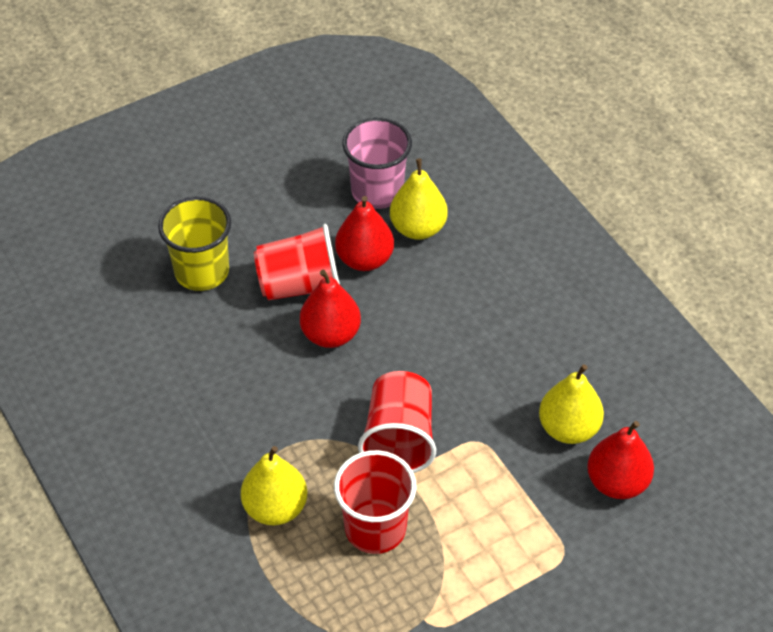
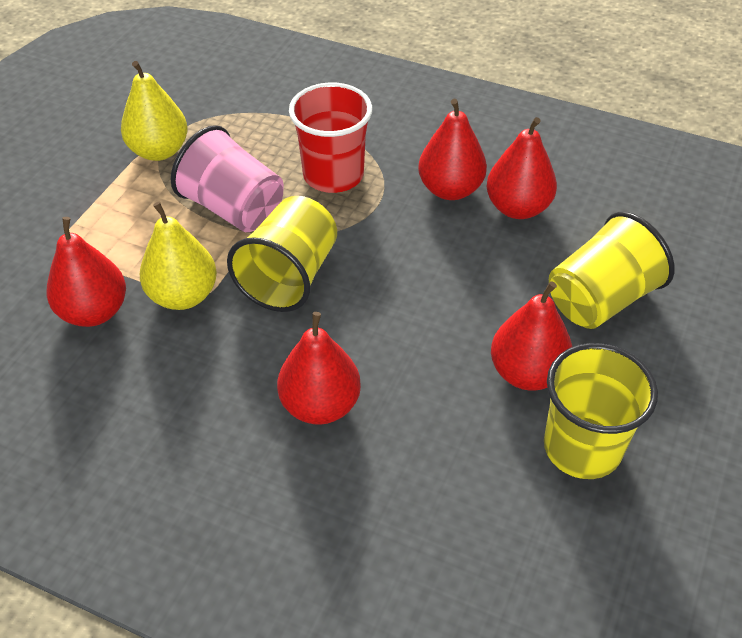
red cup: 3 -> 1
red pear: 3 -> 5
yellow cup: 1 -> 3
yellow pear: 3 -> 2

